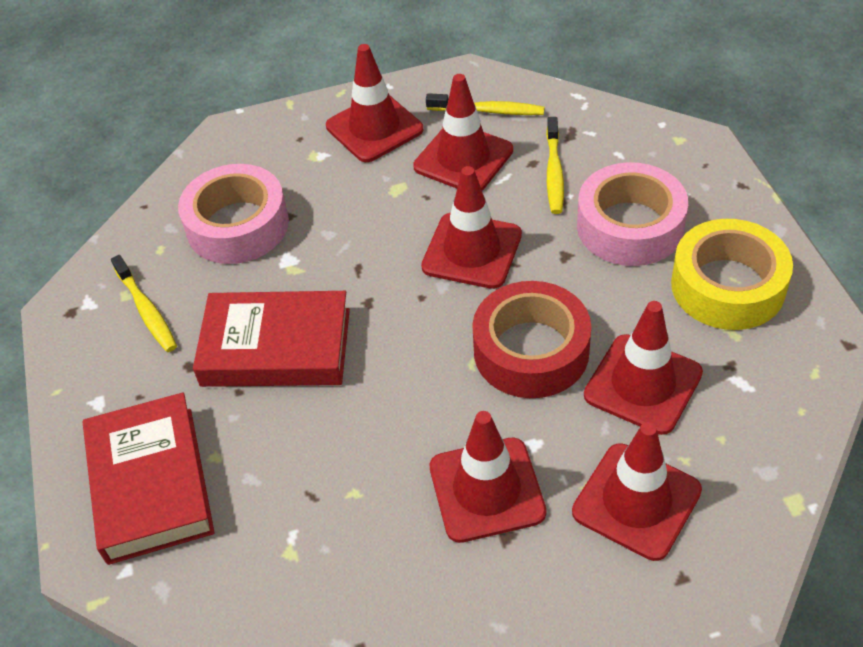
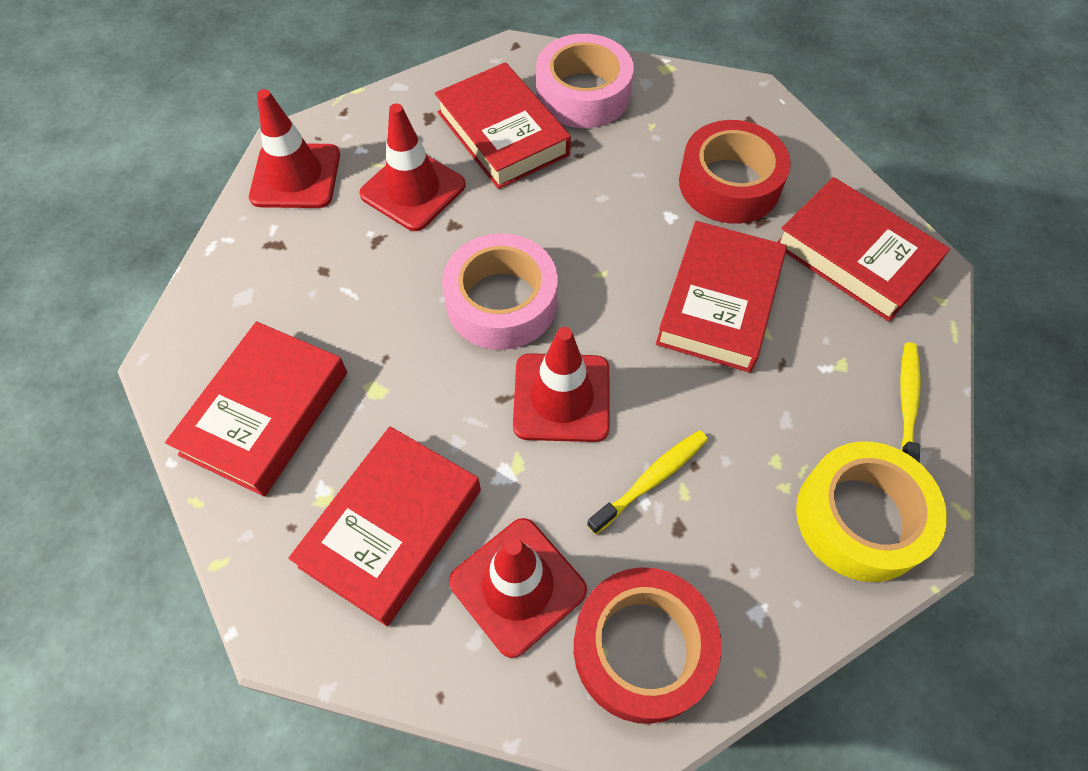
red book: 2 -> 5
red tape: 1 -> 2
red traffic cone: 6 -> 4
yellow toothbrush: 3 -> 2

